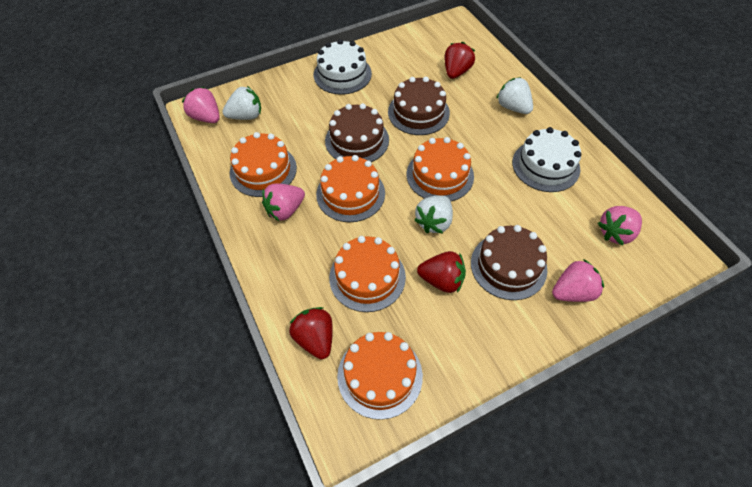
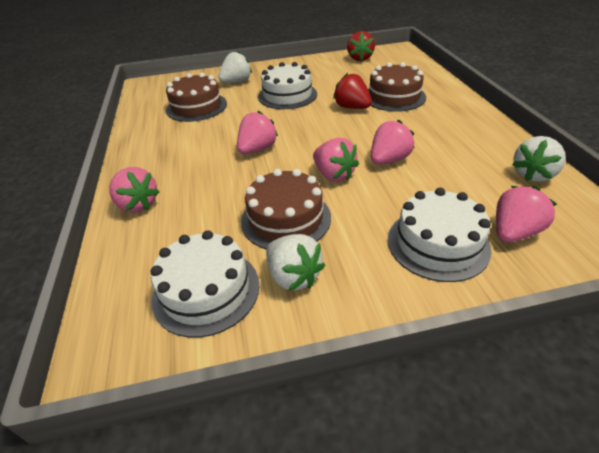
orange cake: 5 -> 0
pink strawberry: 4 -> 5
red strawberry: 3 -> 2
white cake: 2 -> 3

